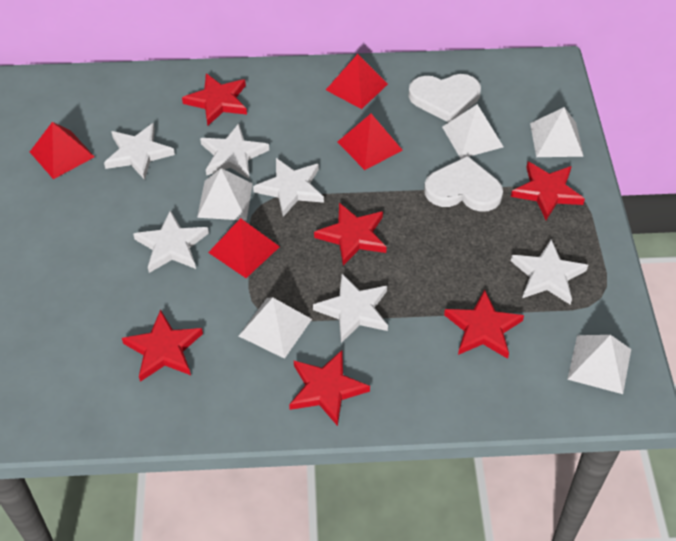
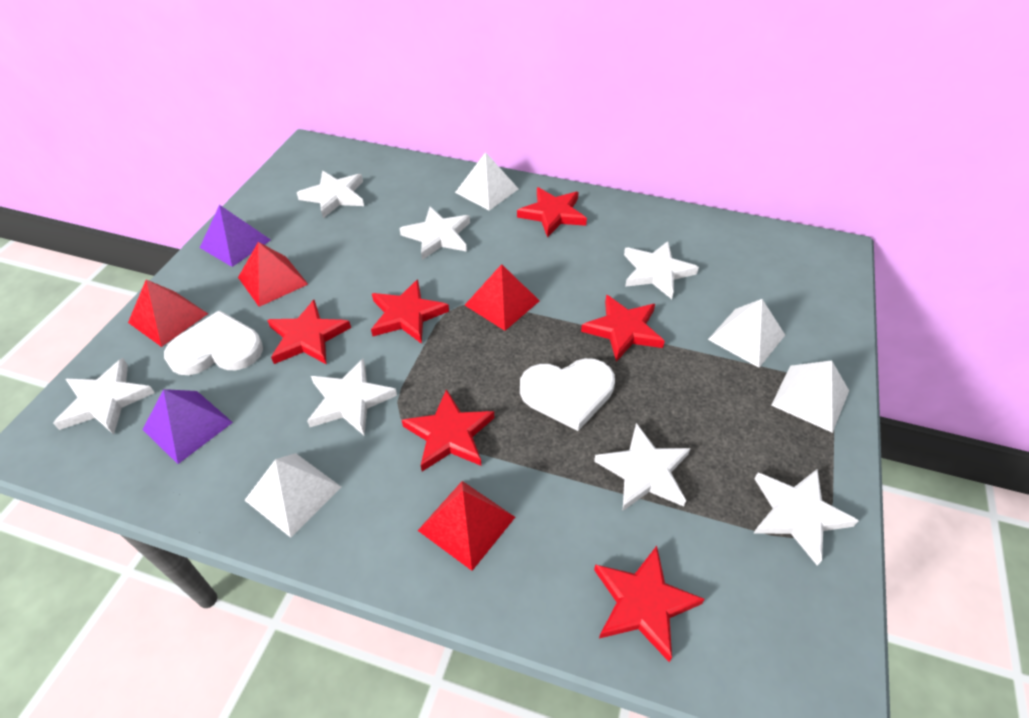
purple pyramid: 0 -> 2
white pyramid: 5 -> 4
white star: 6 -> 7

